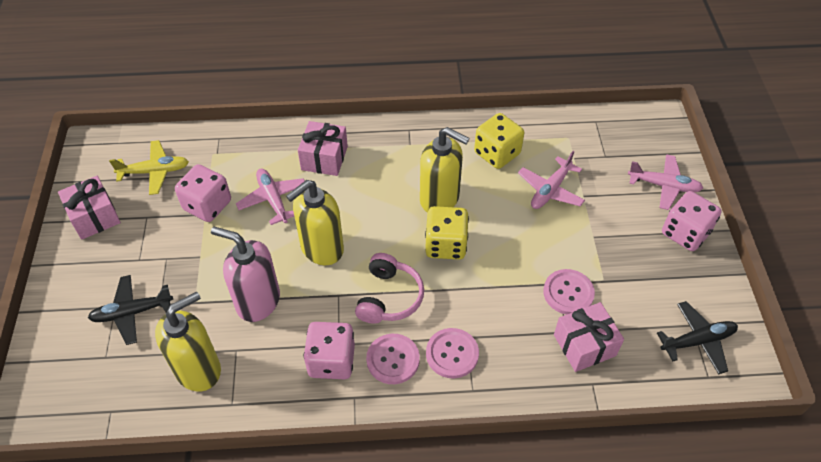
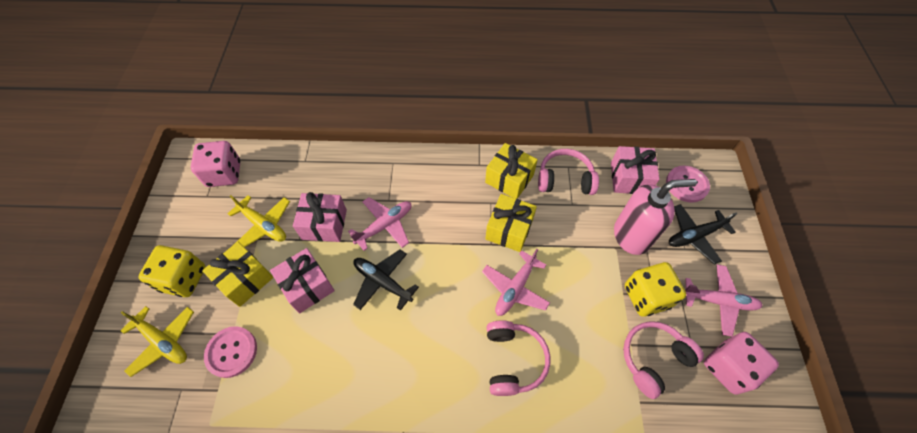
pink button: 3 -> 2
pink dice: 3 -> 2
pink headphones: 1 -> 3
yellow gift: 0 -> 3
yellow plane: 1 -> 2
yellow soap dispenser: 3 -> 0

